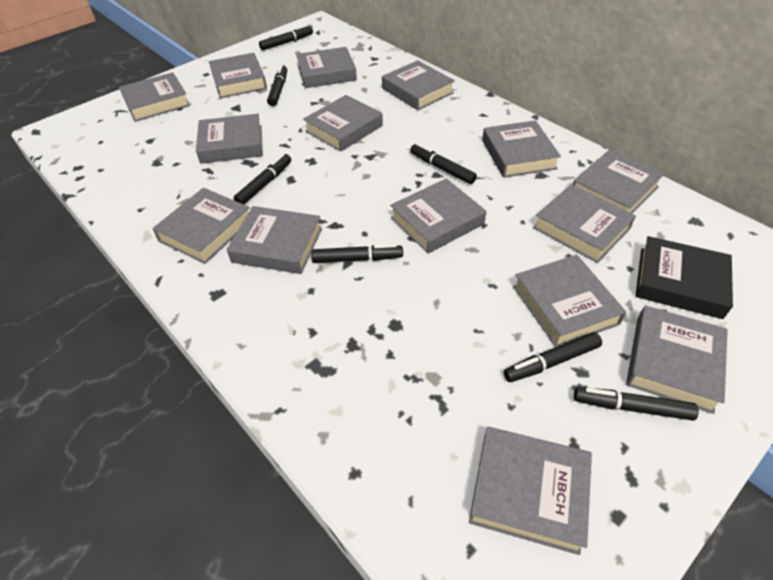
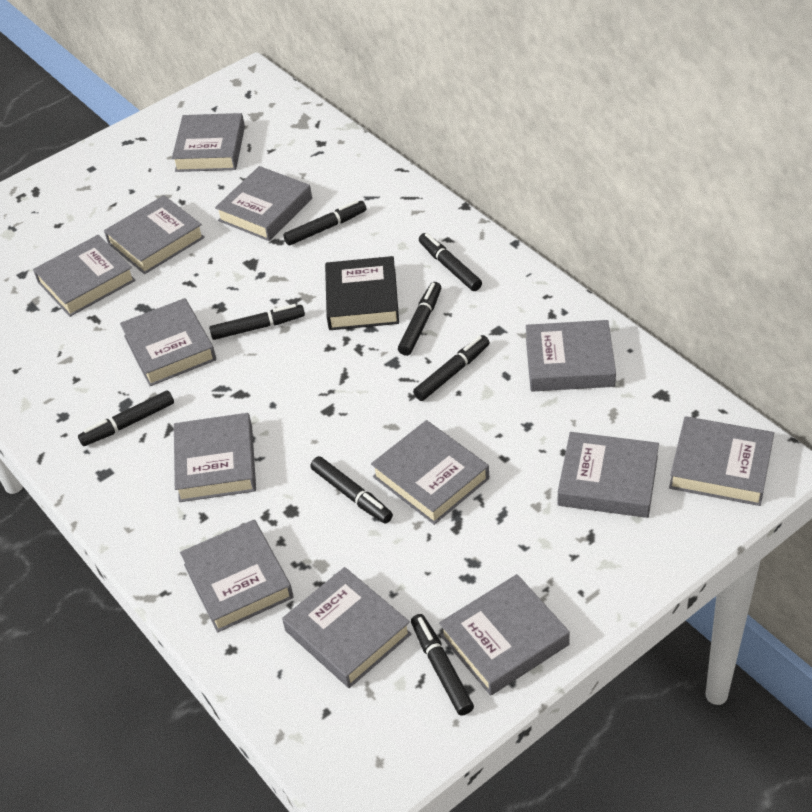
black marker: 7 -> 8
grey book: 15 -> 13

